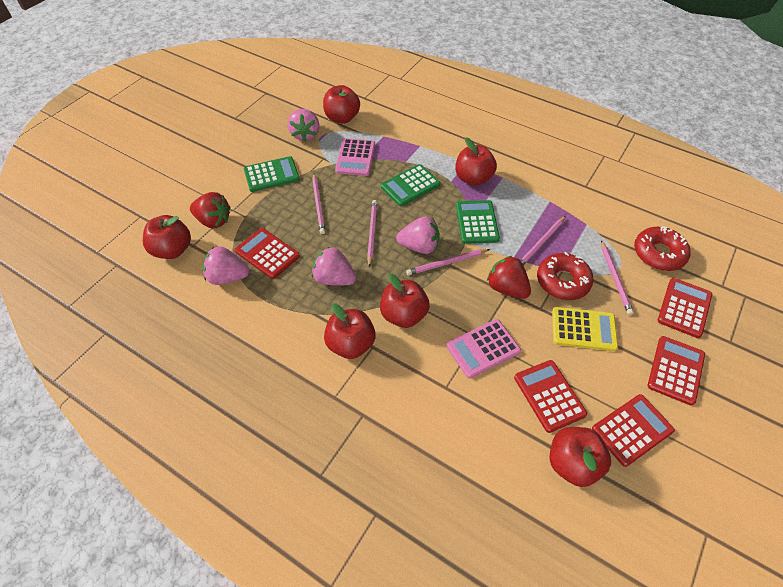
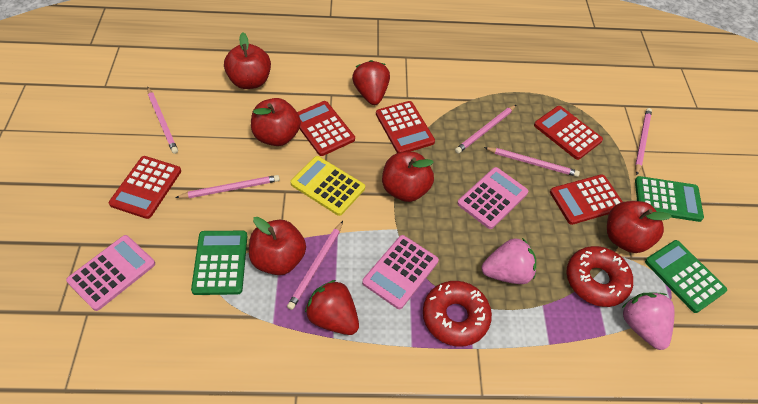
pink calculator: 2 -> 3
pink pencil: 5 -> 6
pink strawberry: 4 -> 2
red apple: 6 -> 5

